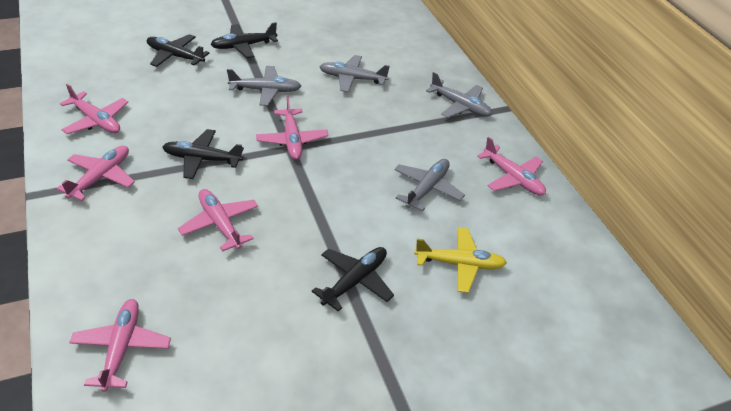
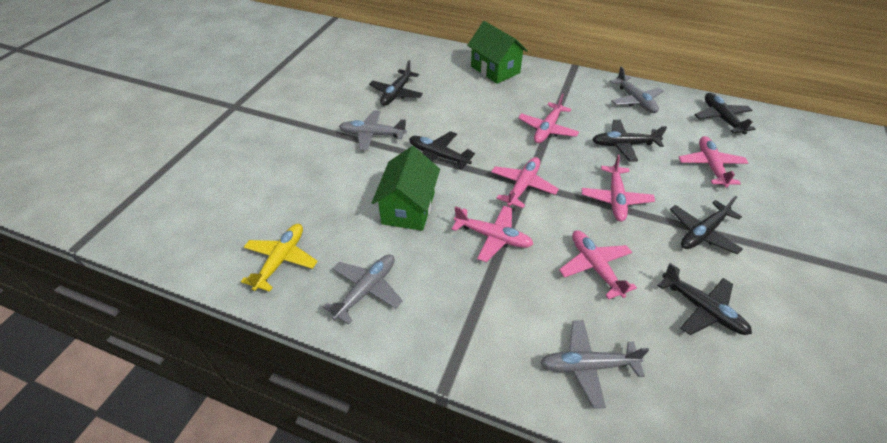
black plane: 4 -> 6
green house: 0 -> 2

